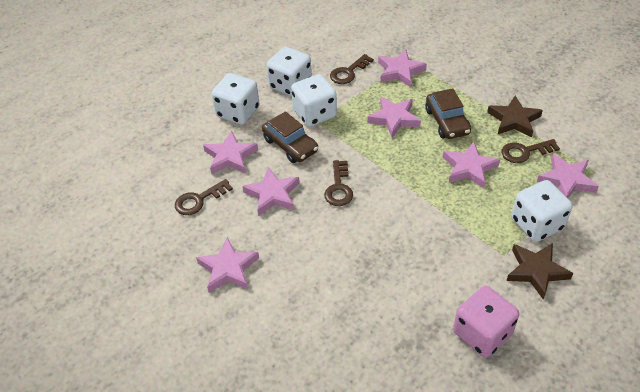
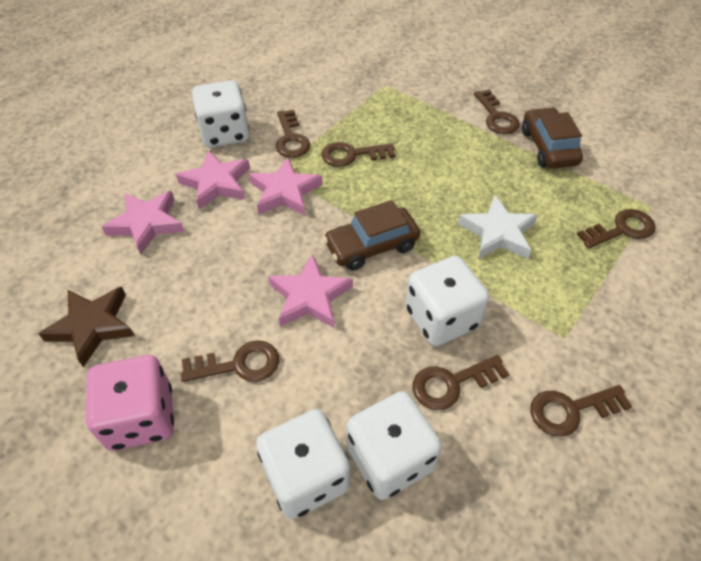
brown key: 4 -> 7
brown star: 2 -> 1
pink star: 7 -> 4
white star: 0 -> 1

